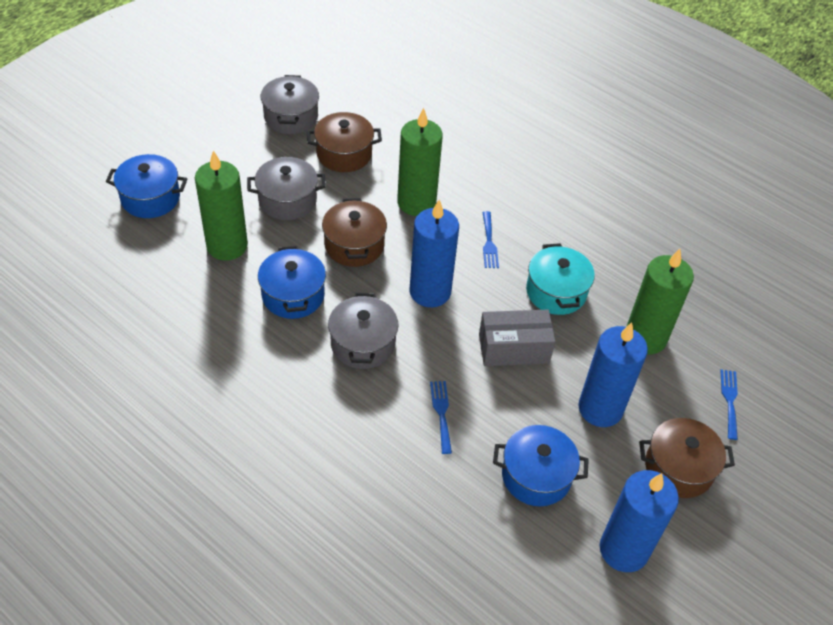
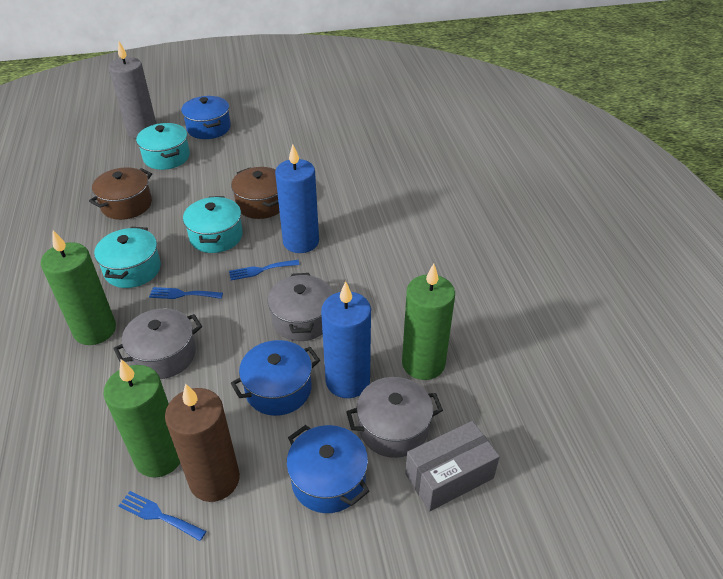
blue candle: 3 -> 2
brown candle: 0 -> 1
brown pot: 3 -> 2
grey candle: 0 -> 1
turquoise pot: 1 -> 3

